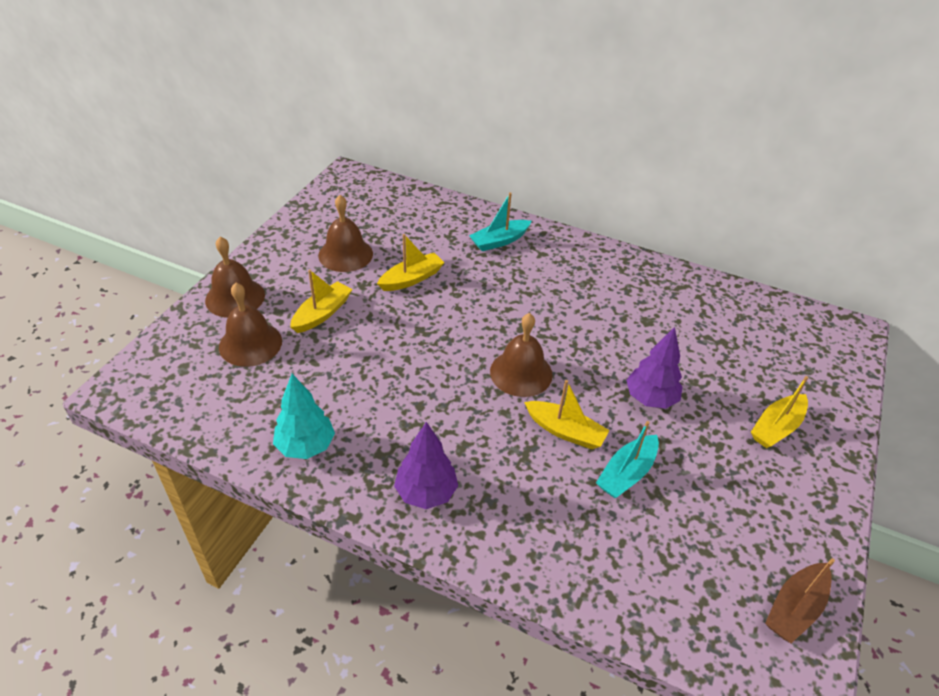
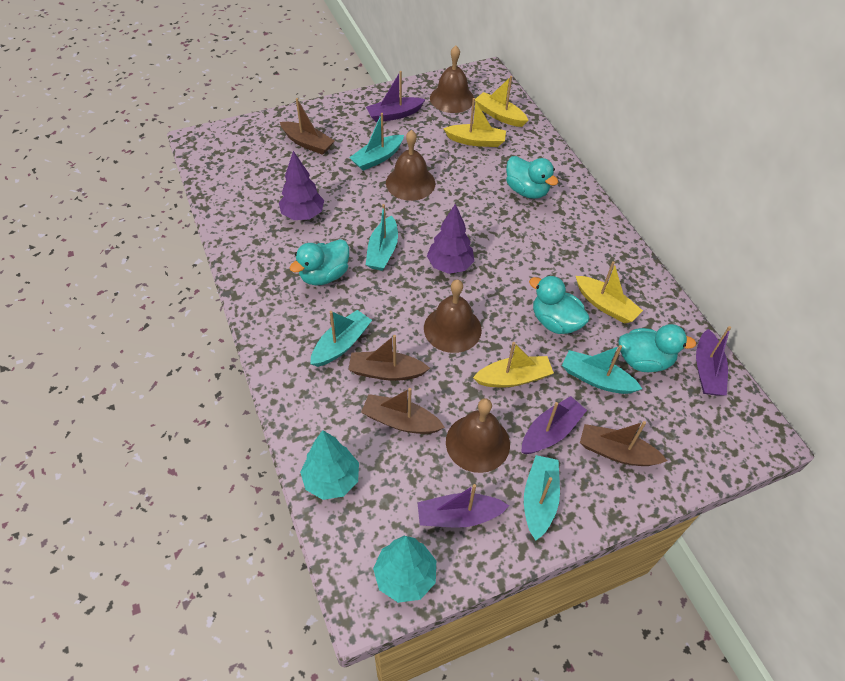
brown boat: 1 -> 4
purple boat: 0 -> 4
turquoise boat: 2 -> 5
turquoise duck: 0 -> 4
turquoise tree: 1 -> 2

